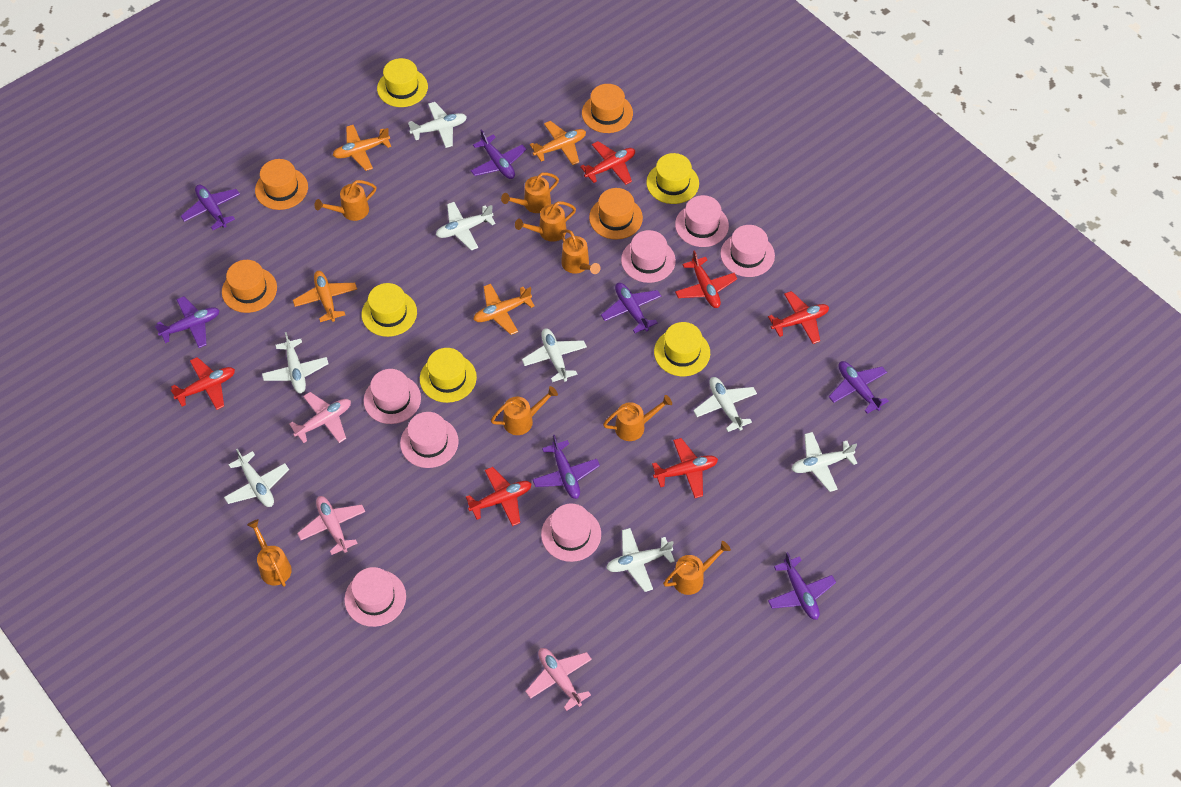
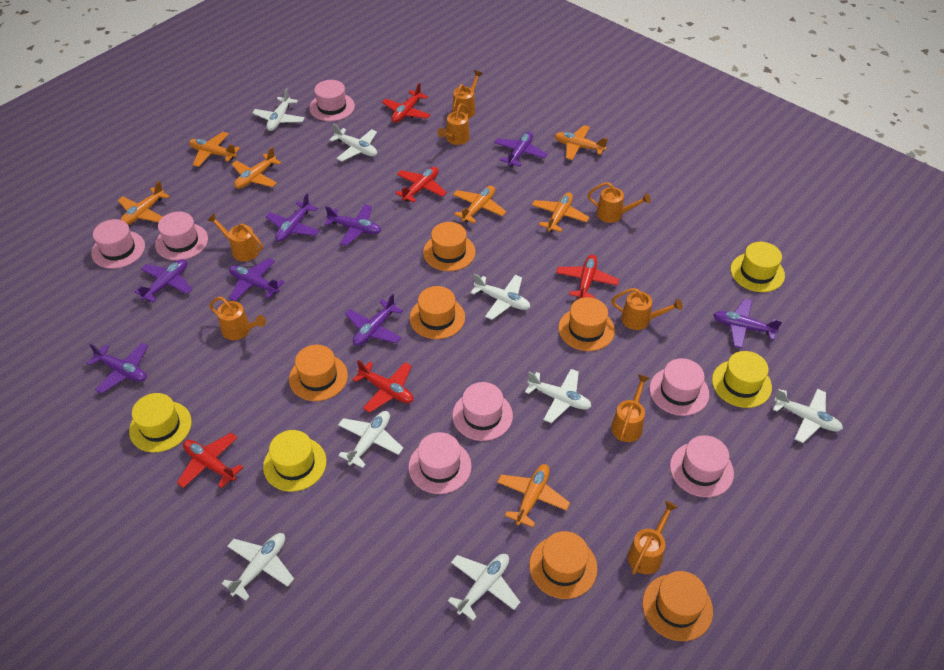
orange hat: 4 -> 6
orange plane: 4 -> 7
pink plane: 3 -> 0
purple plane: 7 -> 8
red plane: 6 -> 5
yellow hat: 5 -> 4

